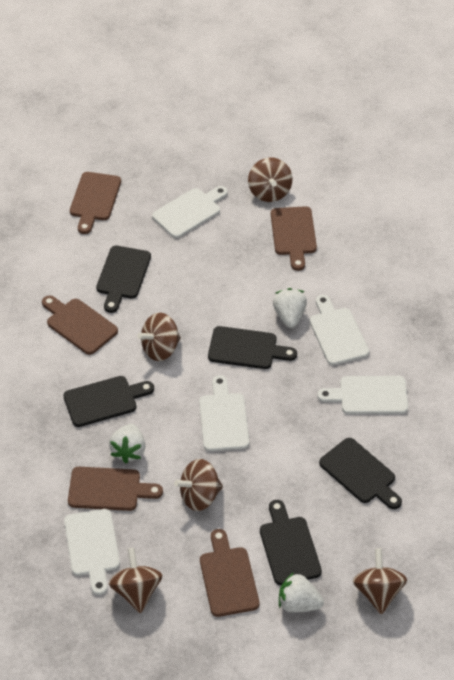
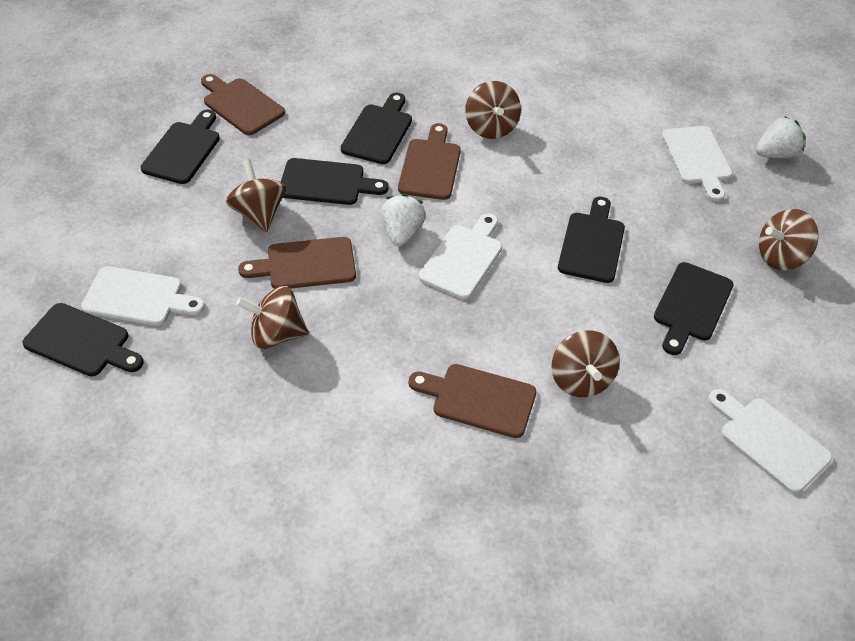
black cutting board: 5 -> 6
brown cutting board: 5 -> 4
white cutting board: 5 -> 4
white strawberry: 3 -> 2

